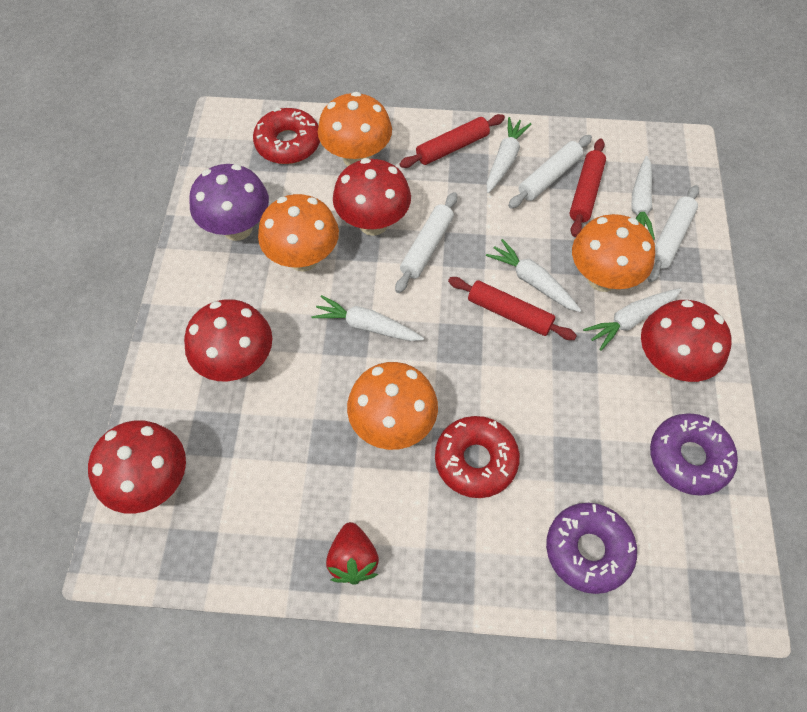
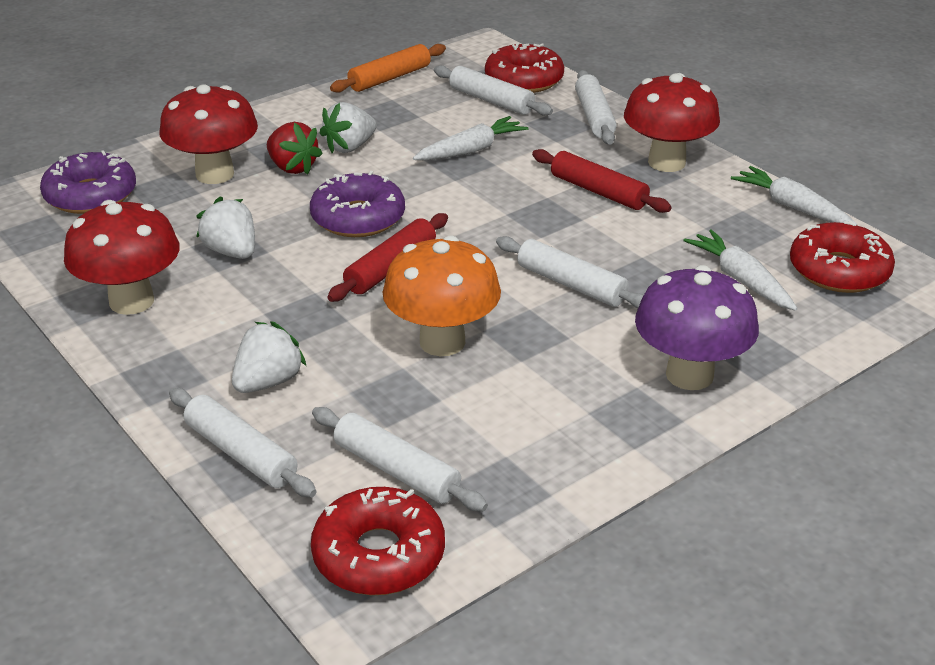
orange mushroom: 4 -> 1
orange rolling pin: 0 -> 1
red donut: 2 -> 3
red mushroom: 4 -> 3
red rolling pin: 3 -> 2
white carrot: 5 -> 3
white rolling pin: 3 -> 5
white strawberry: 0 -> 3

